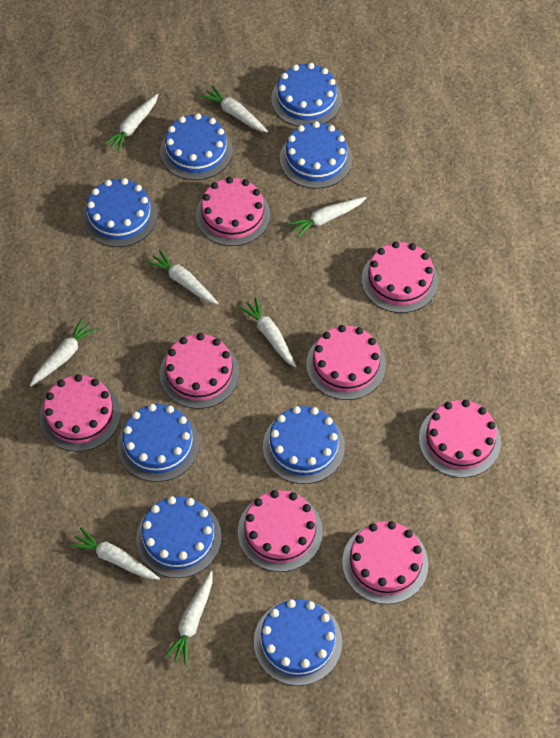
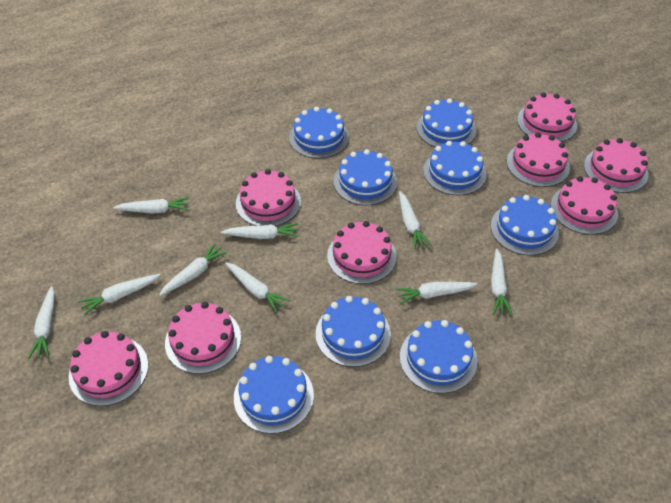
white carrot: 8 -> 9

